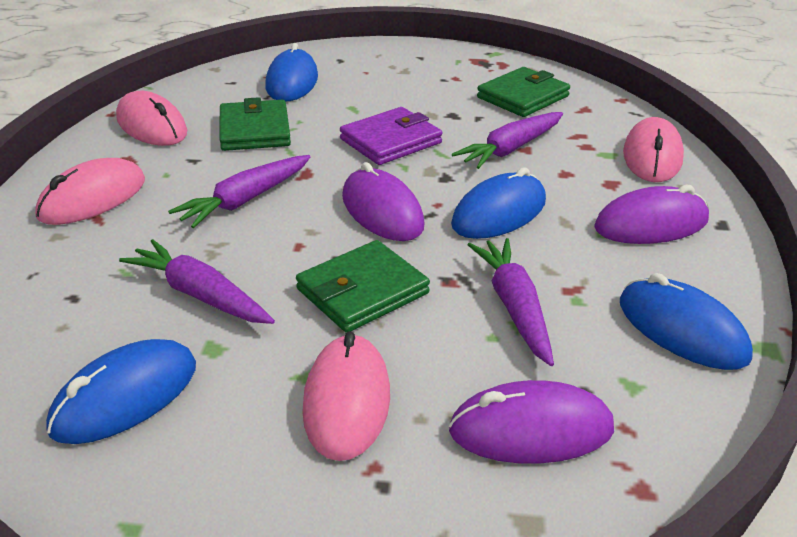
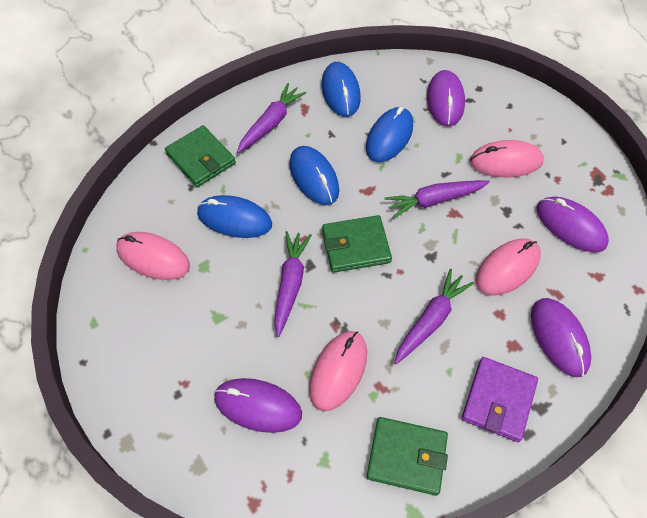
purple mouse: 3 -> 4

